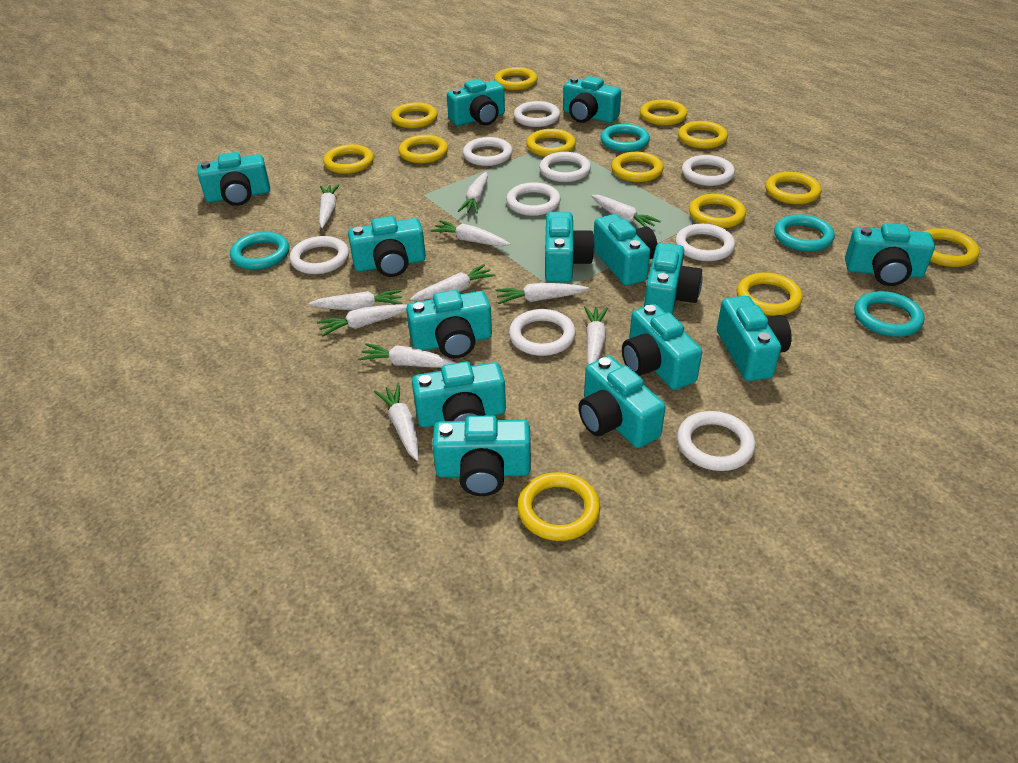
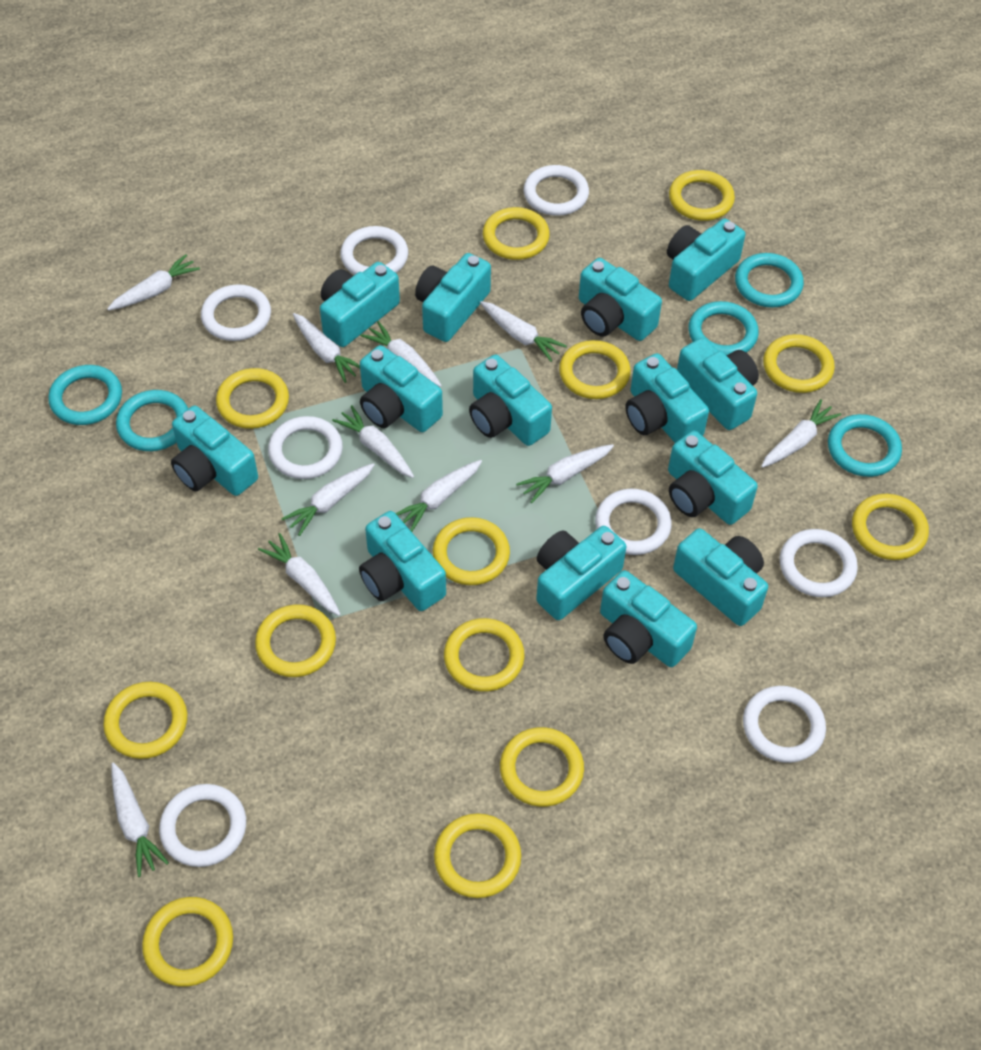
turquoise ring: 4 -> 5
white ring: 9 -> 8

